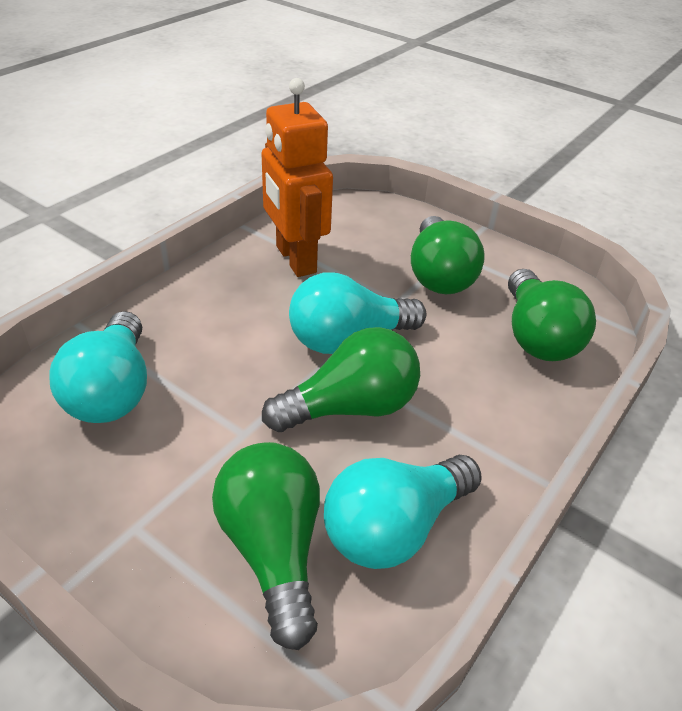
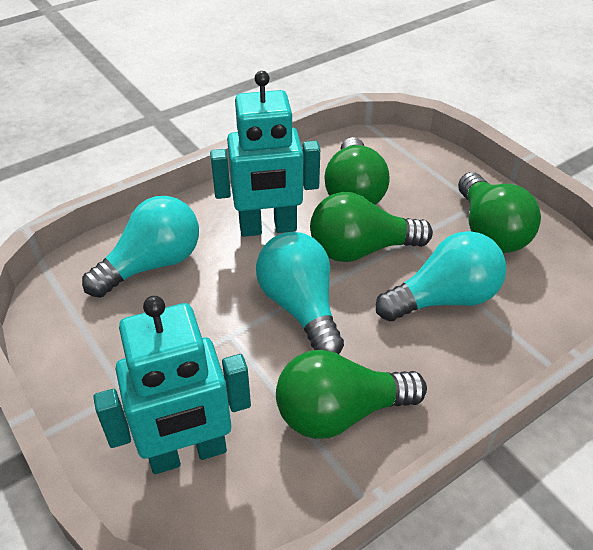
orange robot: 1 -> 0
turquoise robot: 0 -> 2

